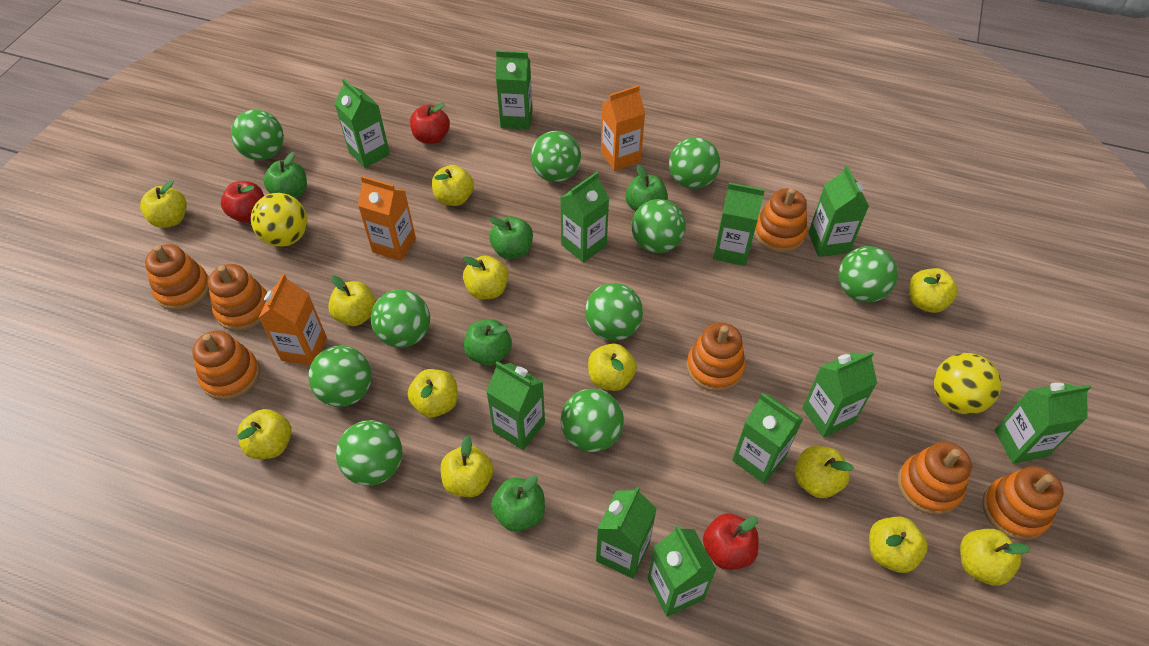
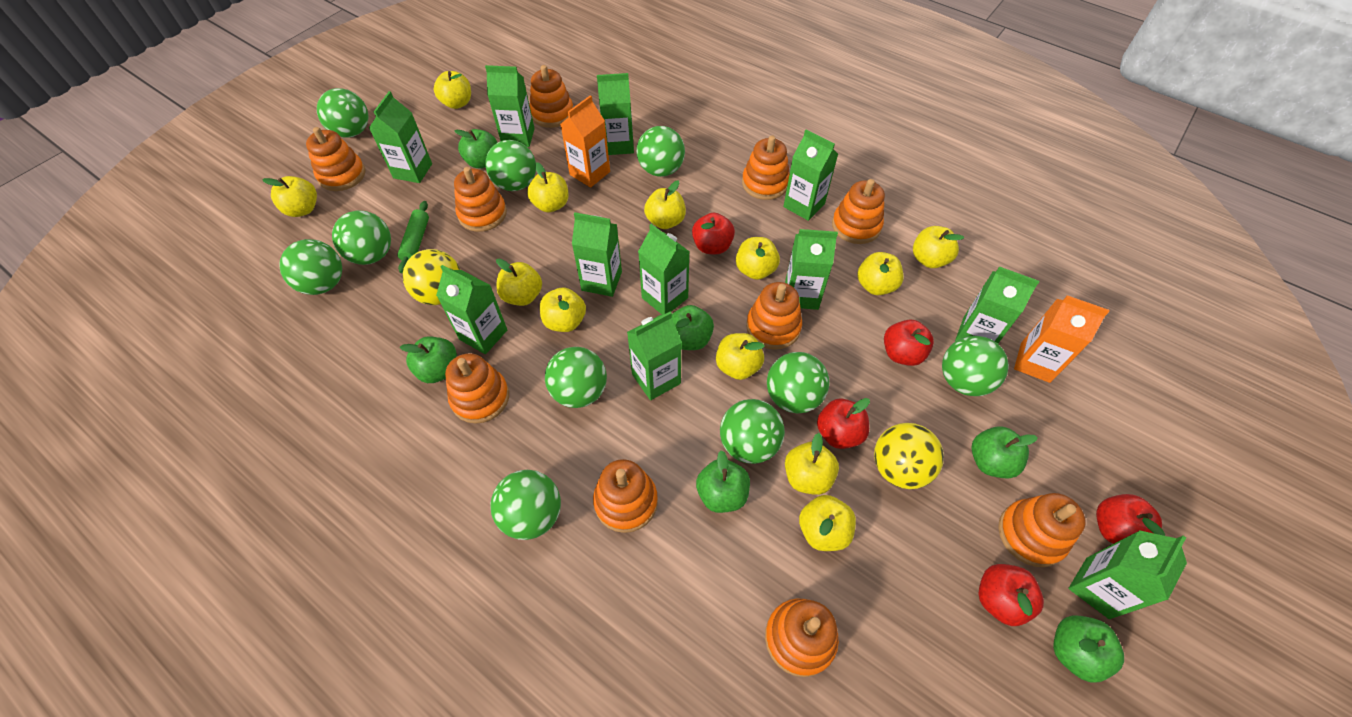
green apple: 5 -> 6
green rolling pin: 0 -> 1
orange carton: 3 -> 2
orange stacking toy: 7 -> 10
red apple: 3 -> 5

